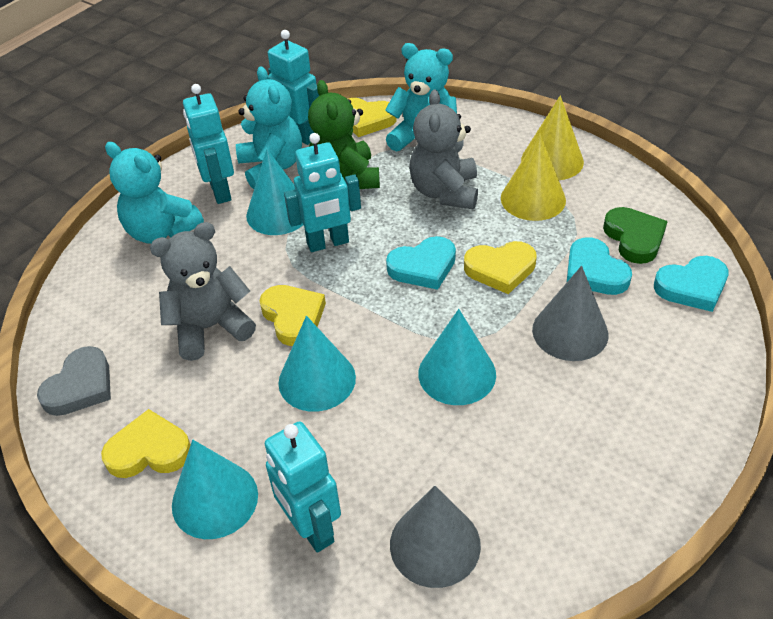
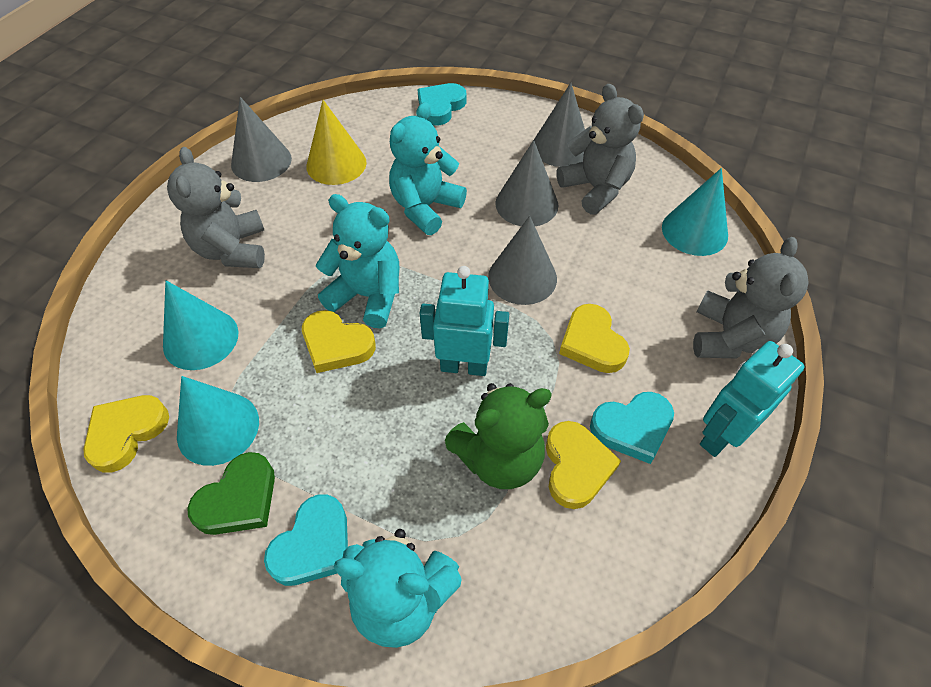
grey cone: 2 -> 4
grey heart: 1 -> 0
grey teddy bear: 2 -> 3
turquoise cone: 4 -> 3
turquoise robot: 4 -> 2
yellow cone: 2 -> 1

